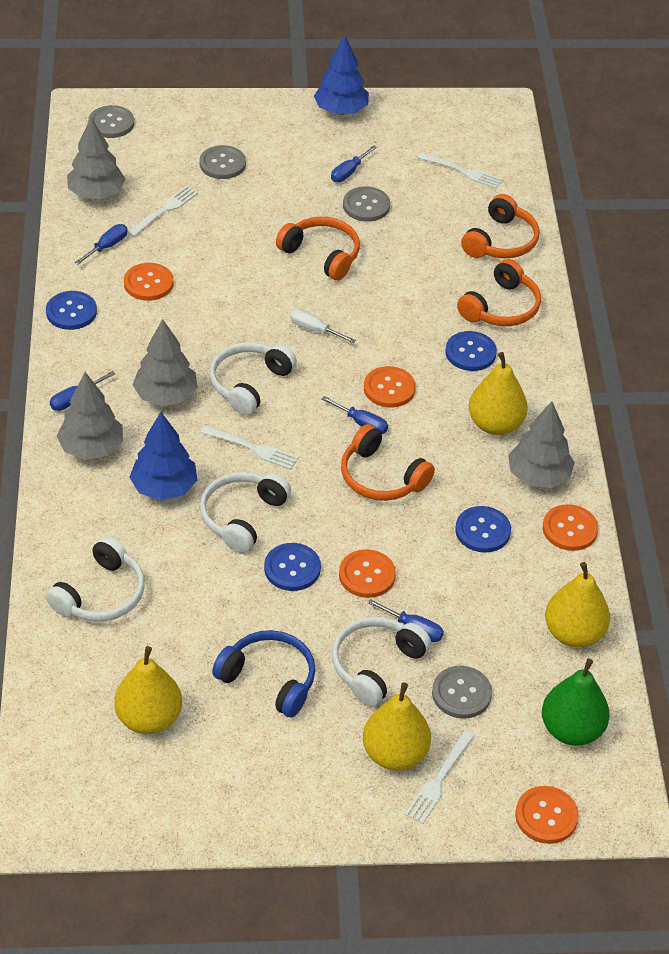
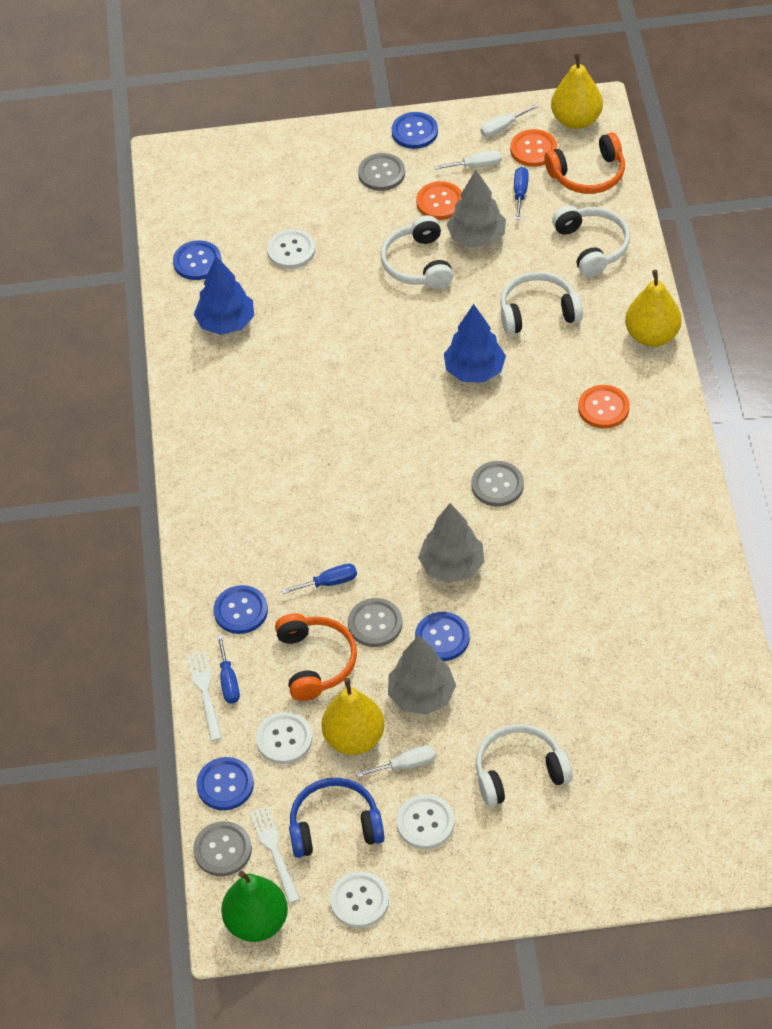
blue button: 4 -> 5
blue screwdriver: 5 -> 3
grey tree: 4 -> 3
orange button: 5 -> 3
orange headphones: 4 -> 2
white button: 0 -> 4
white fork: 4 -> 2
white screwdriver: 1 -> 3
yellow pear: 4 -> 3

